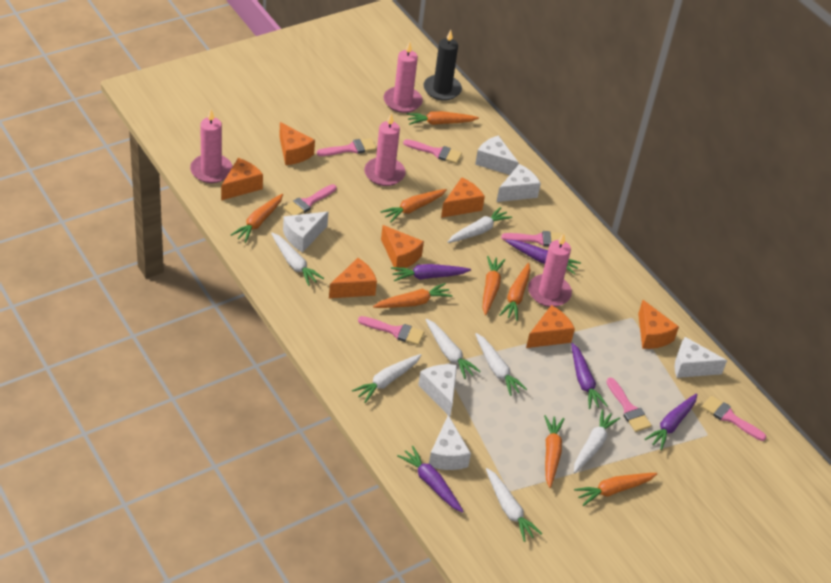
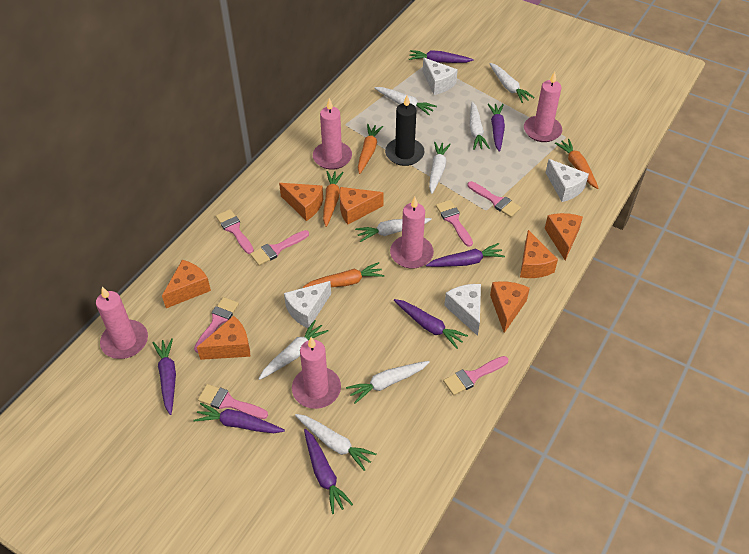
orange carrot: 8 -> 4
pink candle: 4 -> 5
purple carrot: 5 -> 7
white carrot: 7 -> 8
white cheese: 6 -> 4

